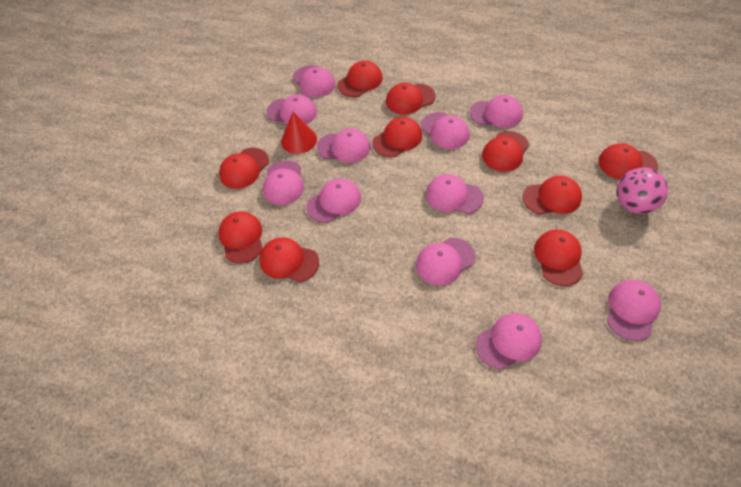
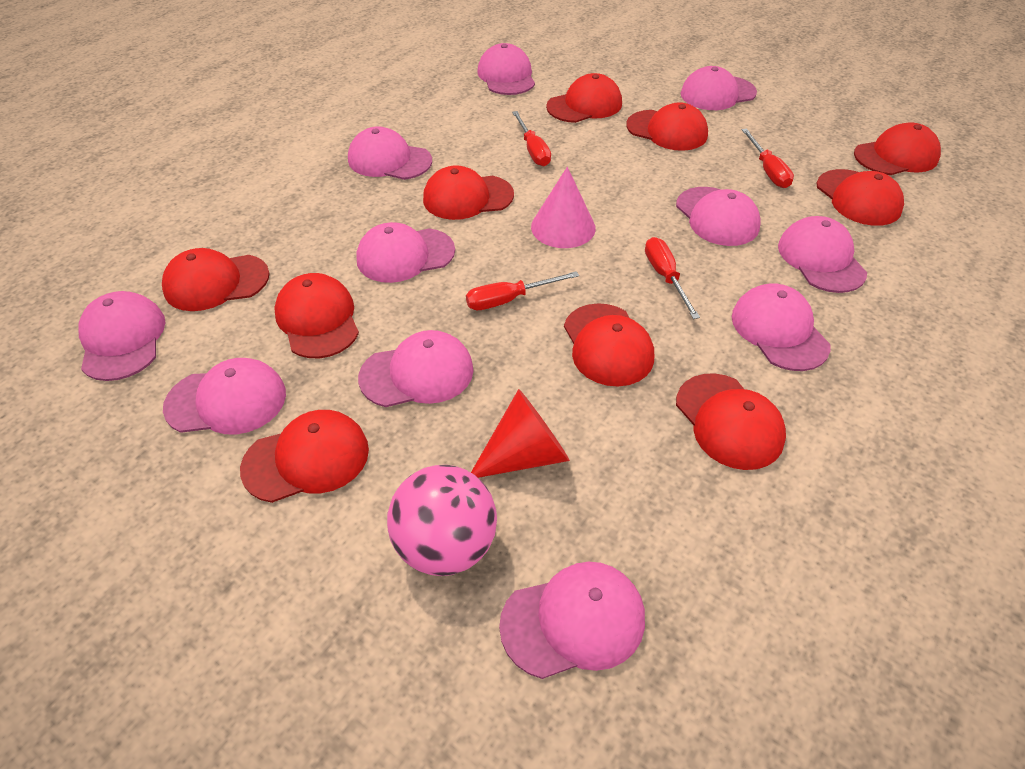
pink cone: 0 -> 1
red screwdriver: 0 -> 4

